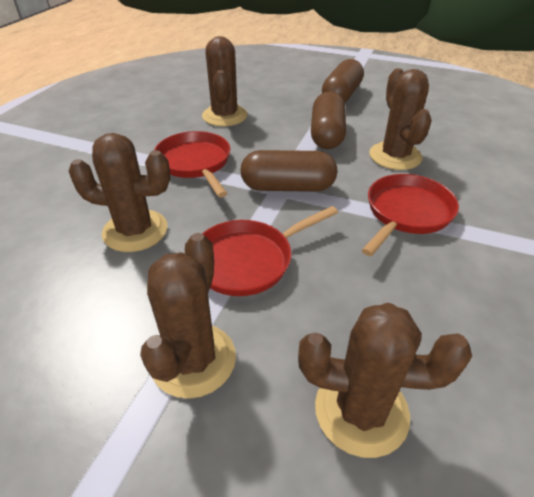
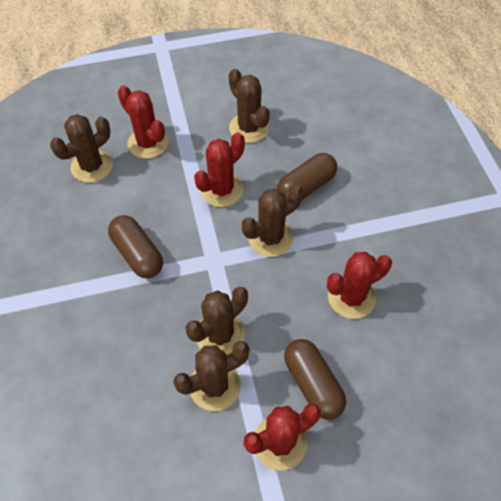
red cactus: 0 -> 4
red pan: 3 -> 0

